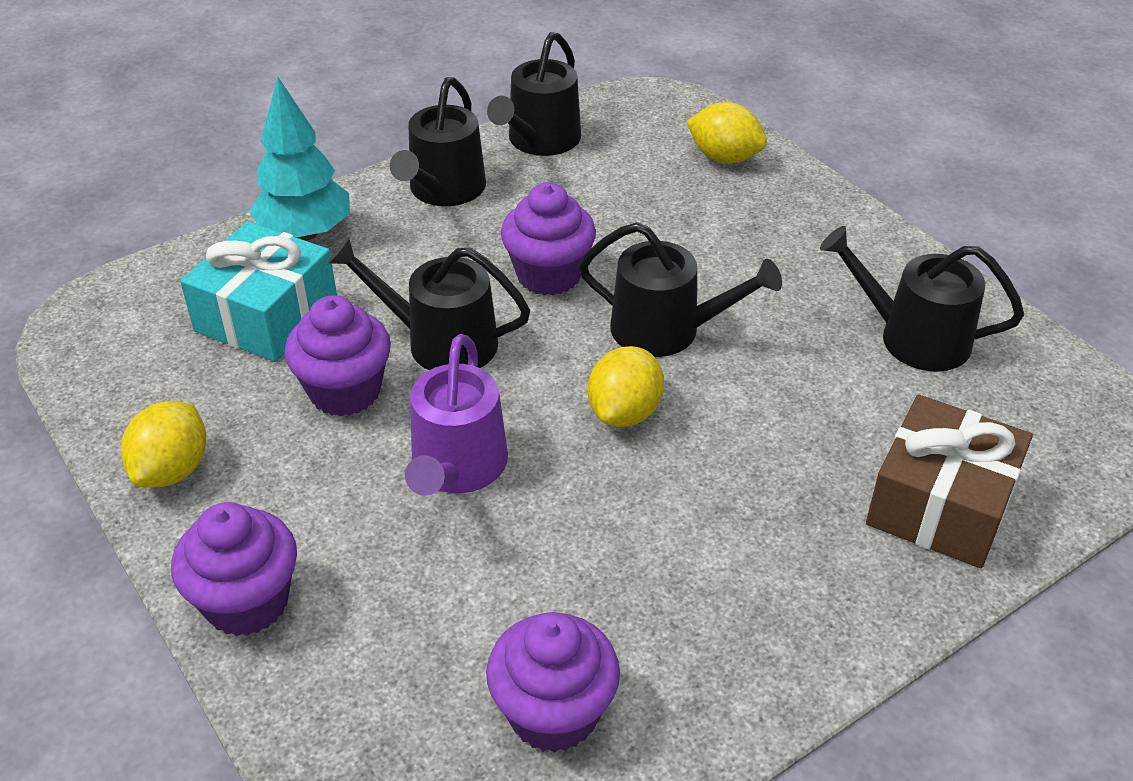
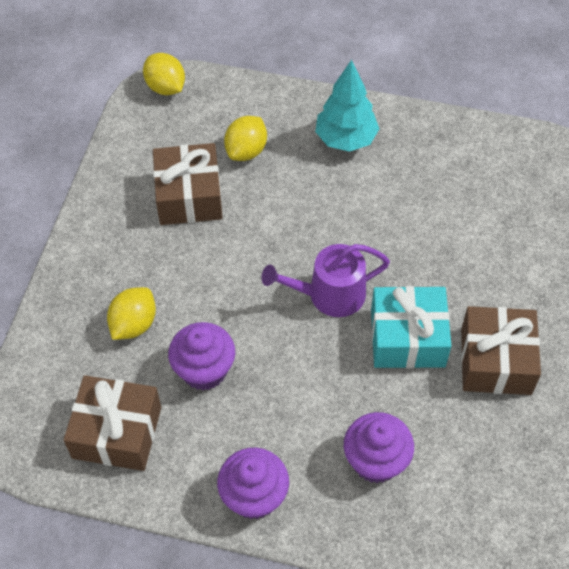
black watering can: 5 -> 0
brown gift: 1 -> 3
purple cupcake: 4 -> 3

